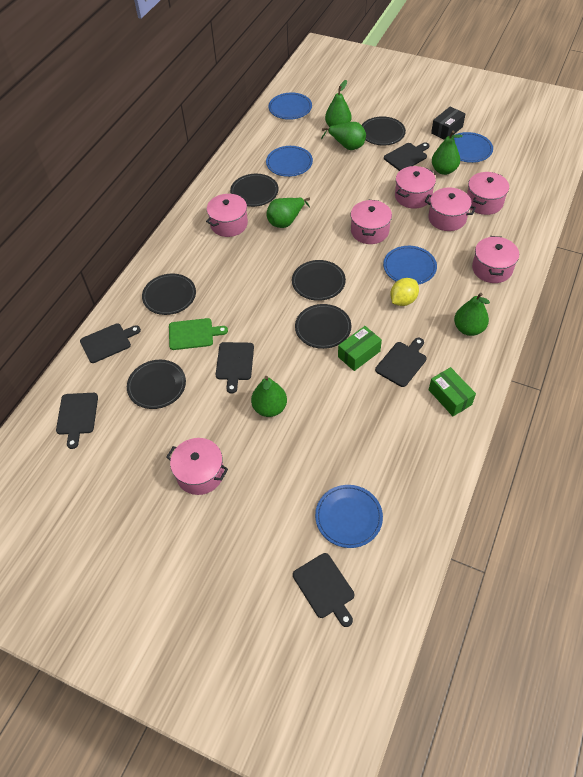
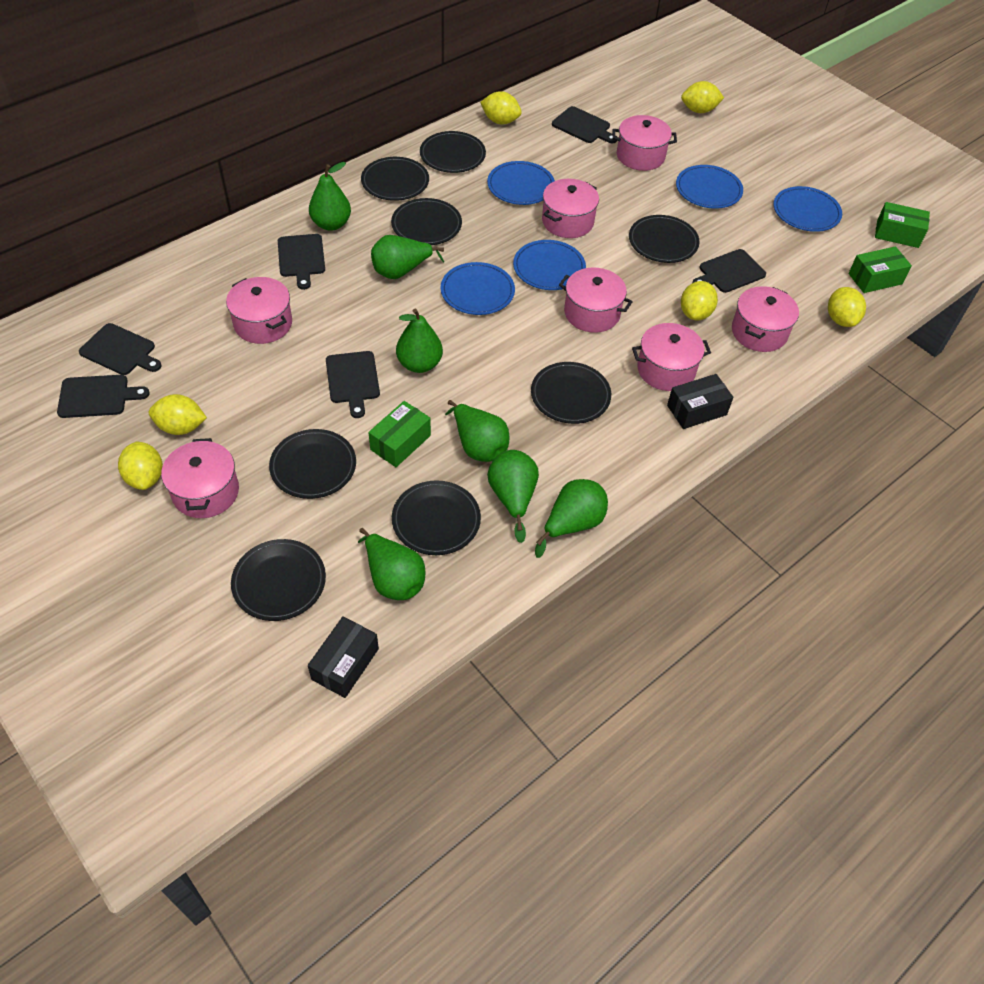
black box: 1 -> 2
black plate: 6 -> 8
green box: 2 -> 3
green cutting board: 1 -> 0
green pear: 6 -> 7
yellow lemon: 1 -> 6

